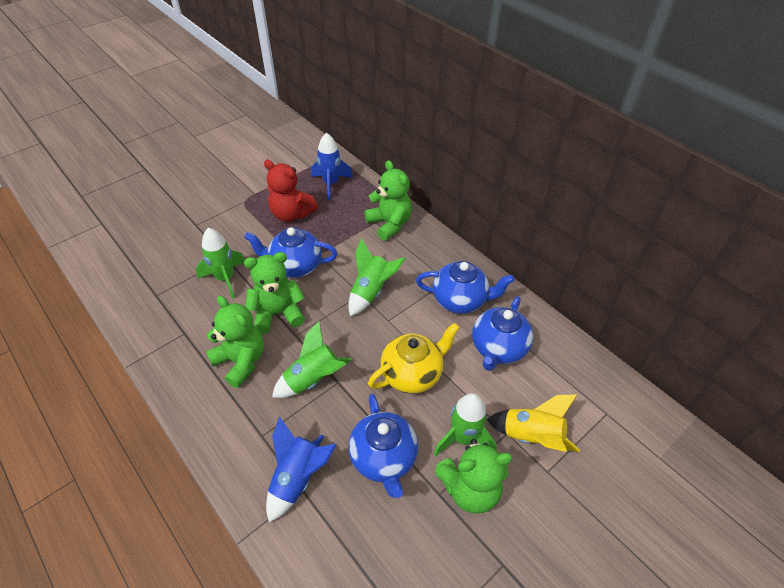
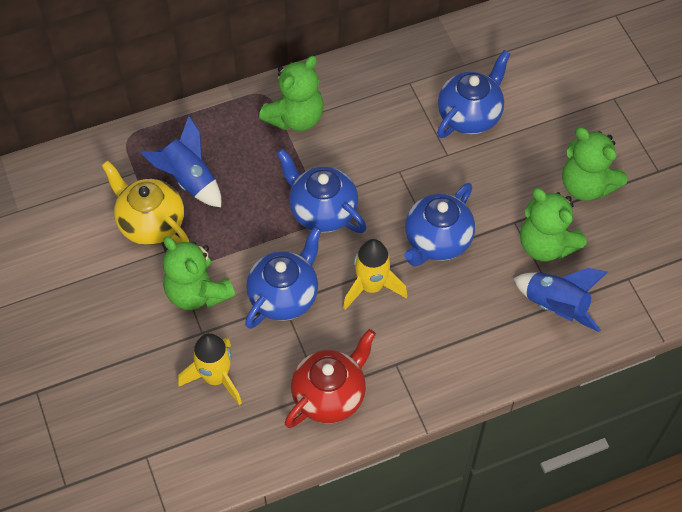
green rocket: 4 -> 0
red teapot: 0 -> 1
red teddy bear: 1 -> 0
yellow rocket: 1 -> 2

